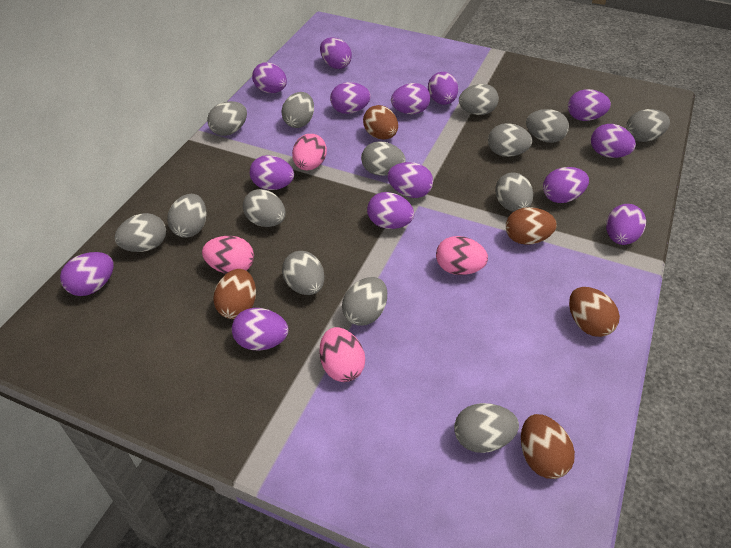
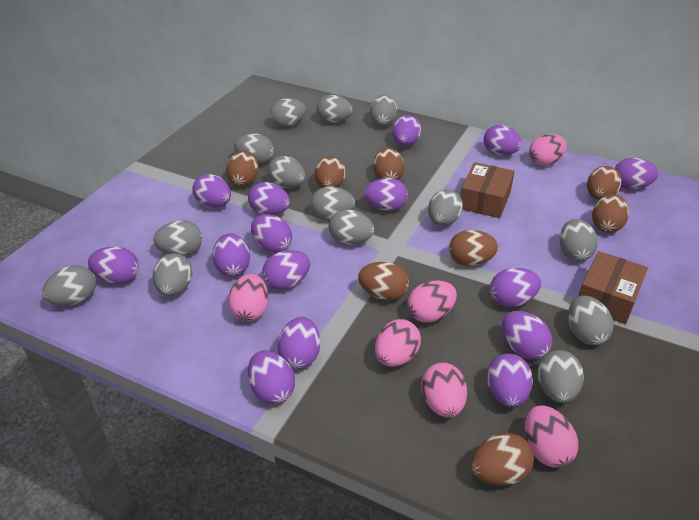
brown box: 0 -> 2
brown egg: 5 -> 8
pink egg: 4 -> 6
purple egg: 14 -> 15

